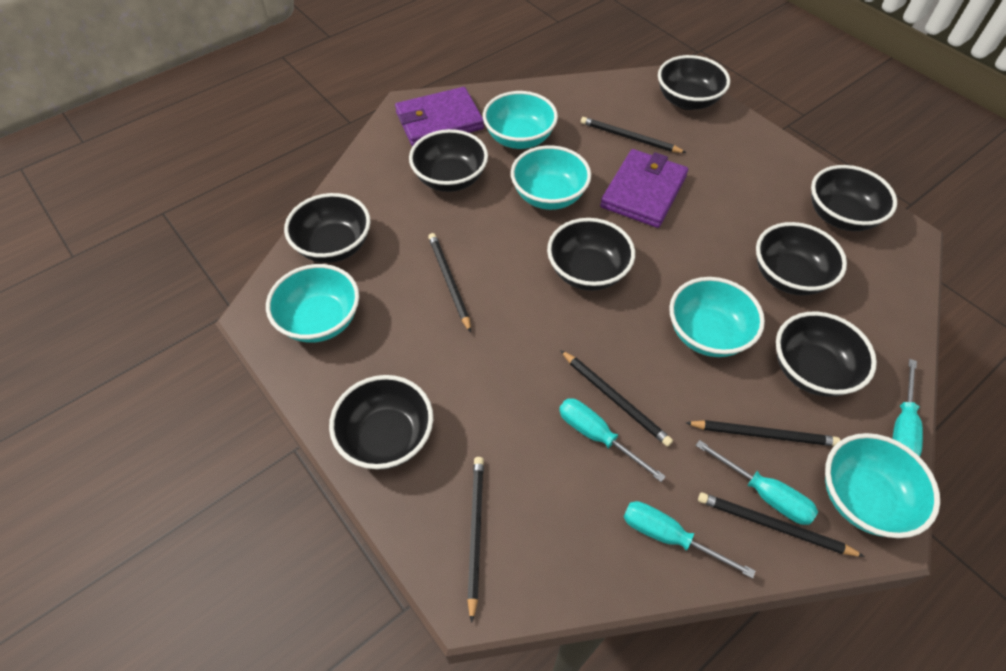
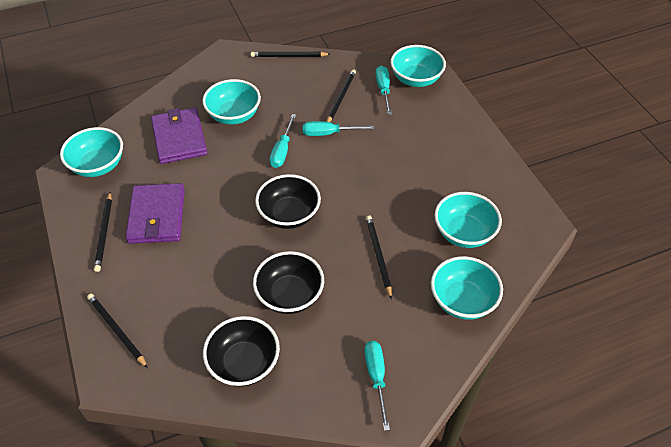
black bowl: 8 -> 3
black pencil: 6 -> 5

